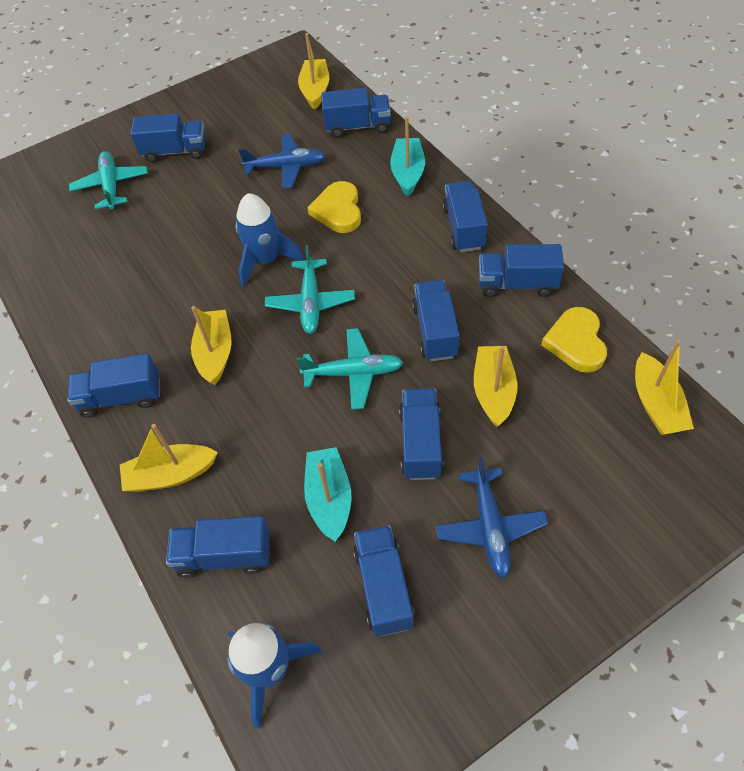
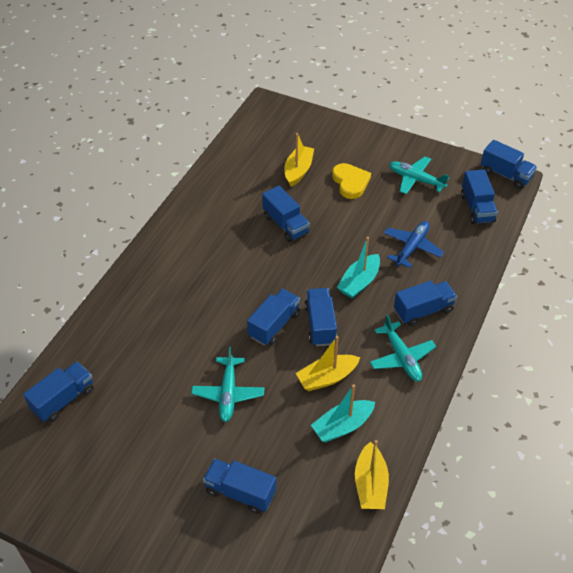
blue plane: 2 -> 1
blue rocket: 2 -> 0
blue truck: 9 -> 8
yellow boat: 5 -> 3
yellow heart: 2 -> 1

